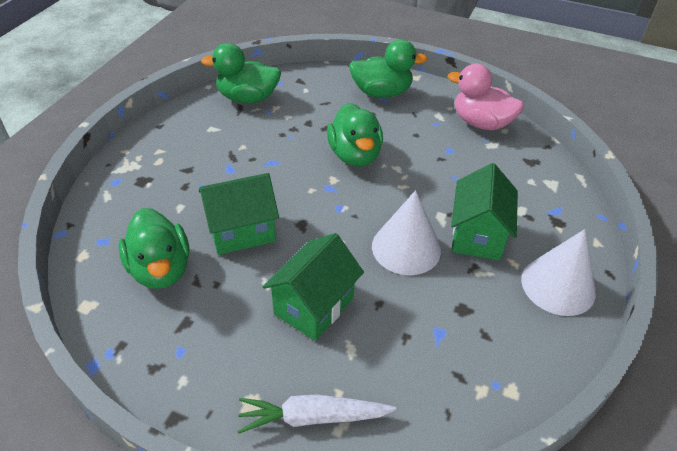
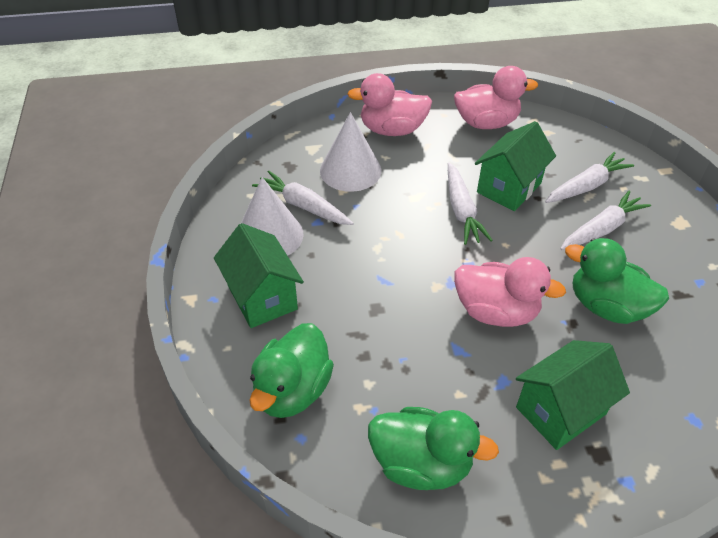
green duck: 4 -> 3
pink duck: 1 -> 3
white carrot: 1 -> 4

